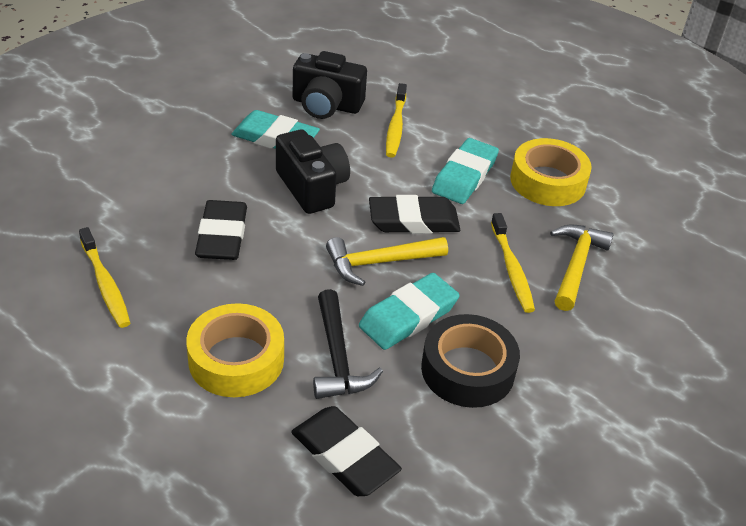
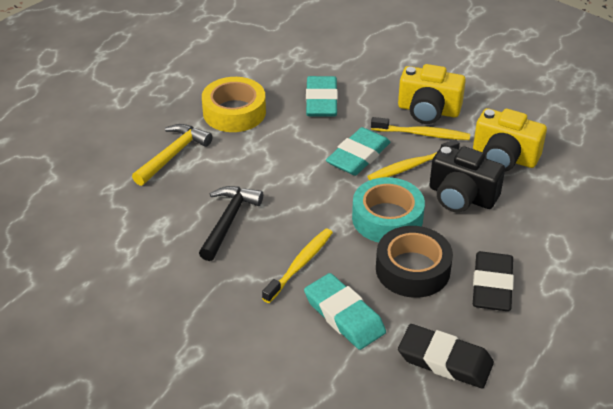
black camera: 2 -> 1
black eraser: 3 -> 2
turquoise tape: 0 -> 1
yellow camera: 0 -> 2
yellow hammer: 2 -> 1
yellow tape: 2 -> 1

